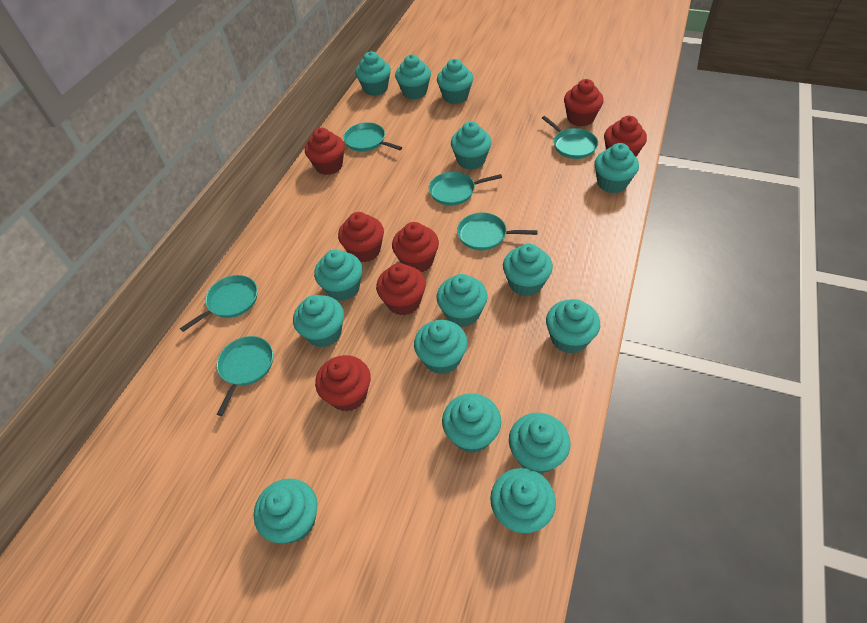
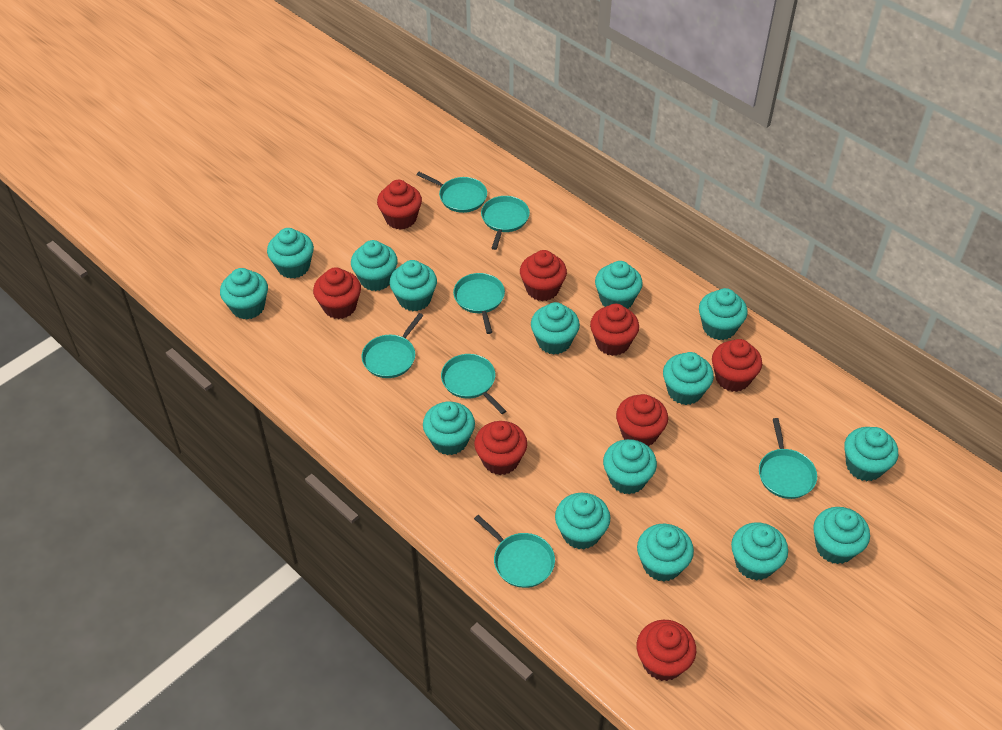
red cupcake: 7 -> 8
turquoise pan: 6 -> 7

